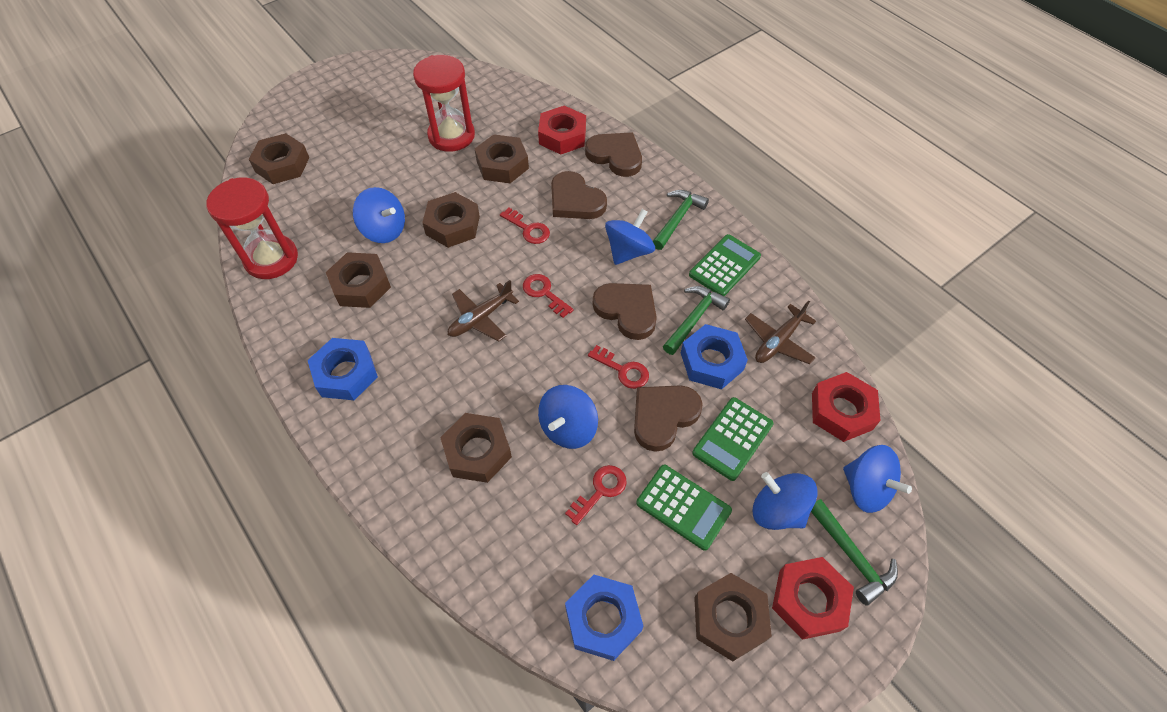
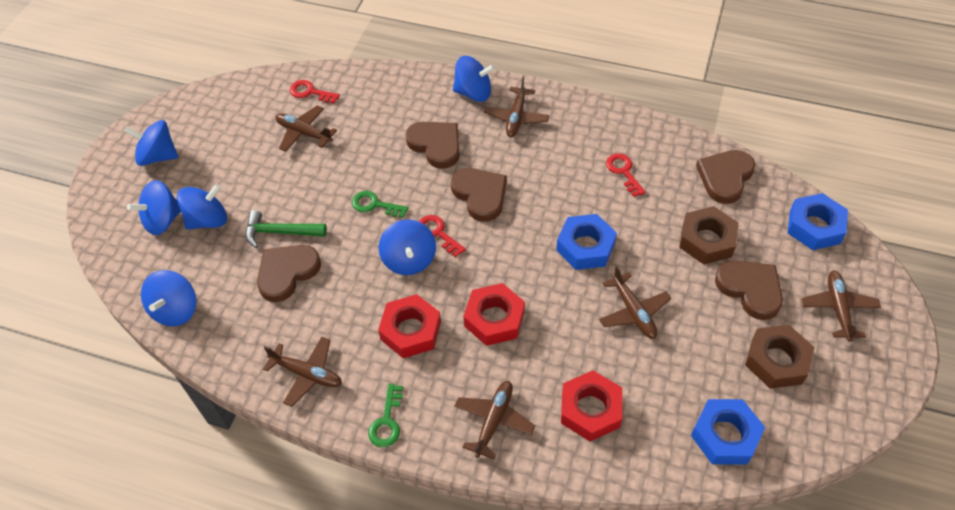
blue spinning top: 5 -> 6
brown heart: 4 -> 5
brown nut: 6 -> 2
brown plane: 2 -> 6
green calculator: 3 -> 0
green hammer: 3 -> 1
green key: 0 -> 2
red hourglass: 2 -> 0
red key: 4 -> 3

